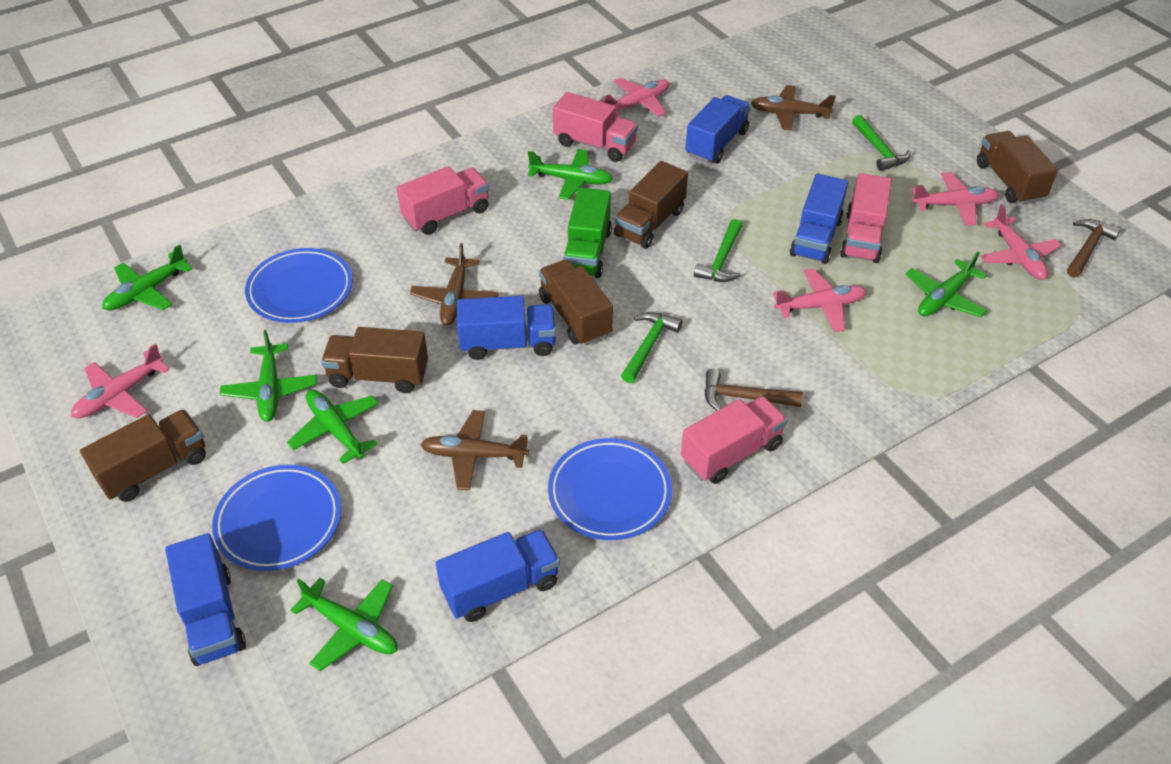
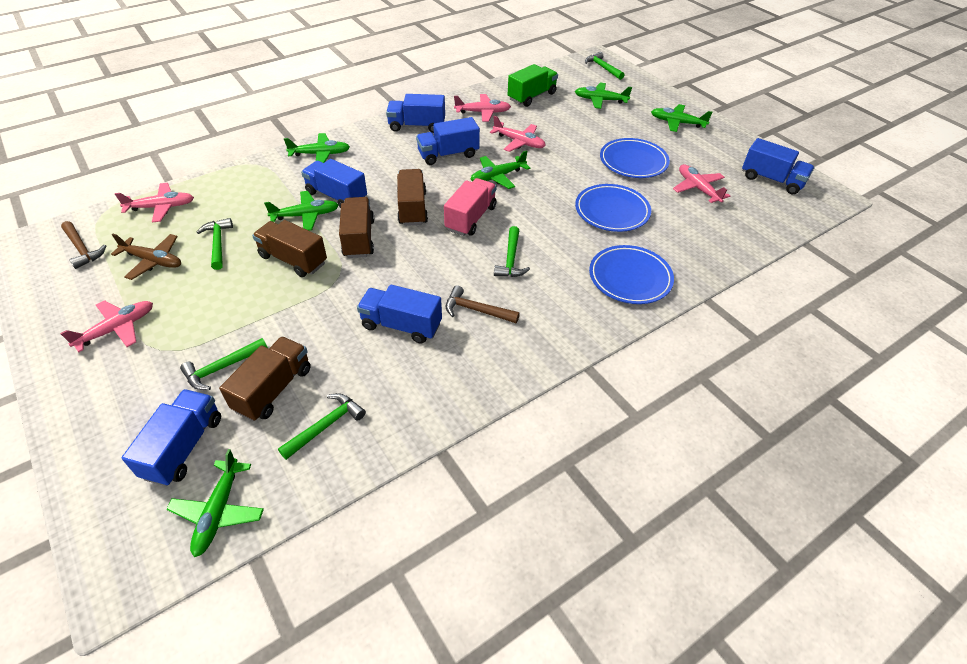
blue truck: 5 -> 6
brown plane: 3 -> 1
brown truck: 5 -> 4
green hammer: 3 -> 5
pink truck: 4 -> 1

